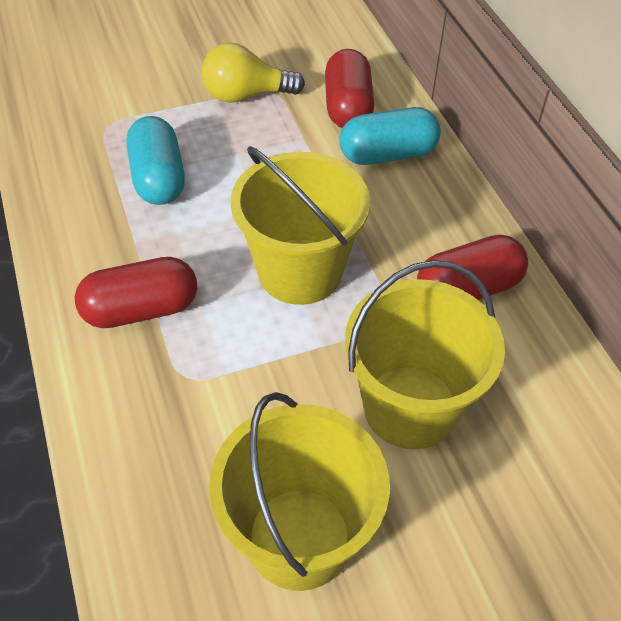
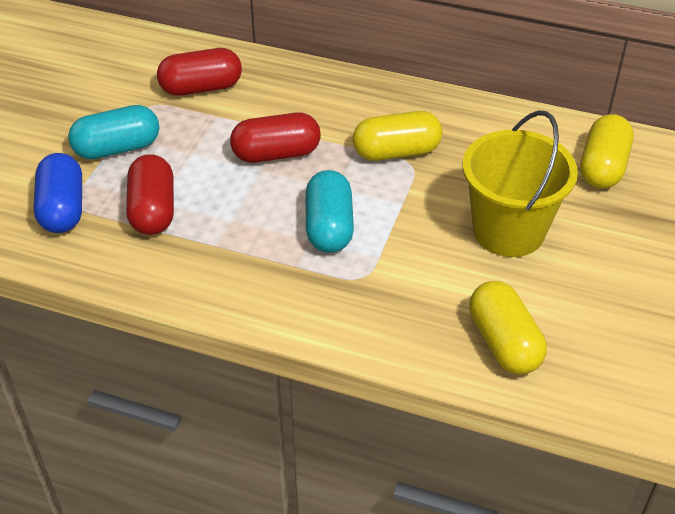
blue capsule: 0 -> 1
yellow bucket: 3 -> 1
yellow capsule: 0 -> 3
yellow light bulb: 1 -> 0

